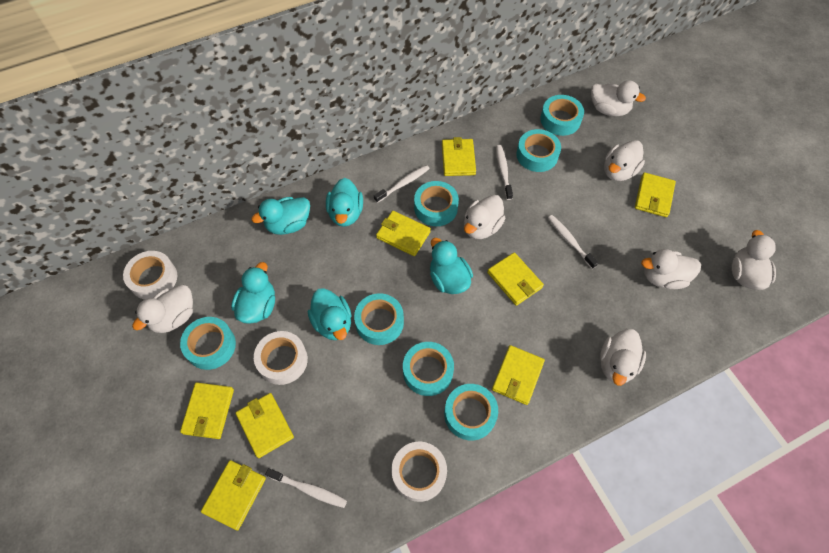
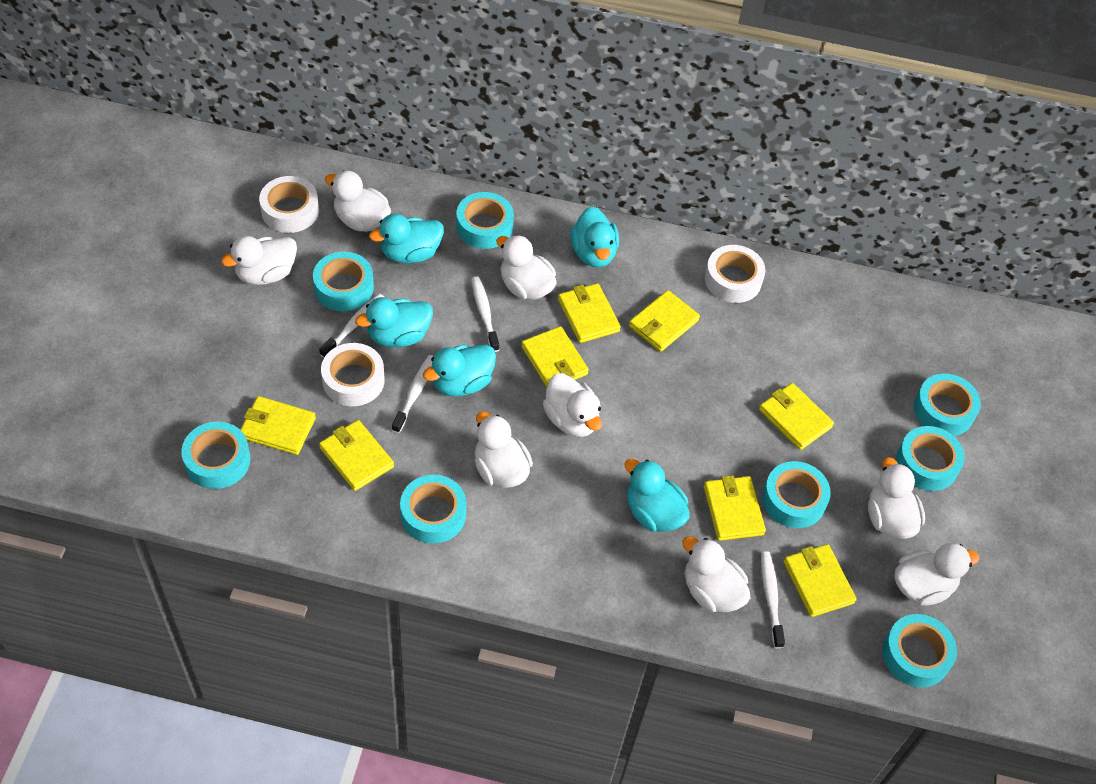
turquoise tape: 7 -> 8
white duck: 7 -> 8

